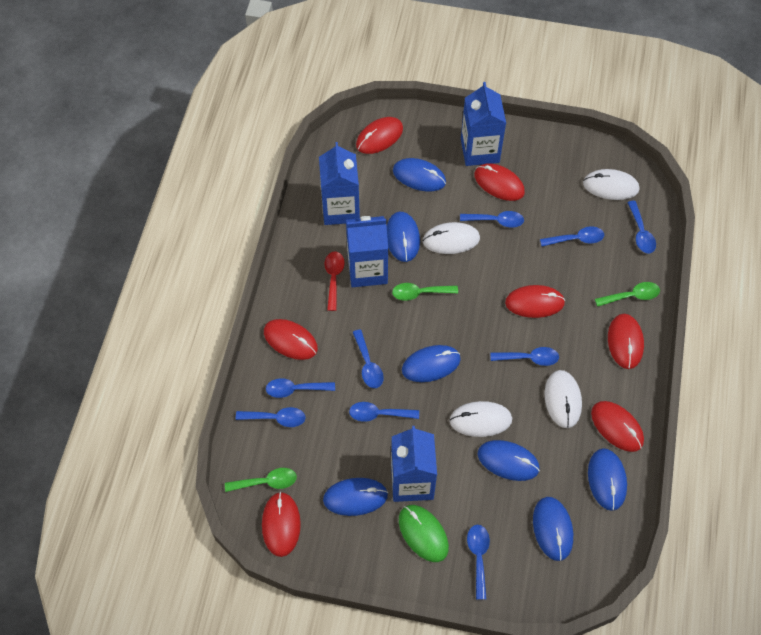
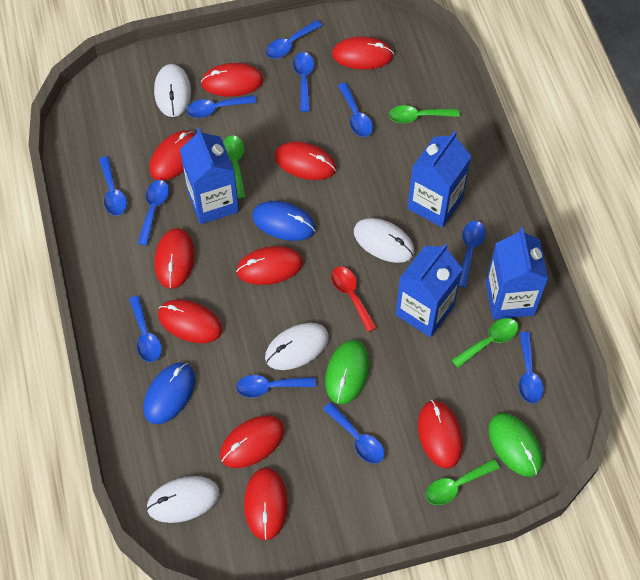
blue mouse: 7 -> 2
blue spoon: 9 -> 11
green mouse: 1 -> 2
green spoon: 3 -> 4
red mouse: 7 -> 10

